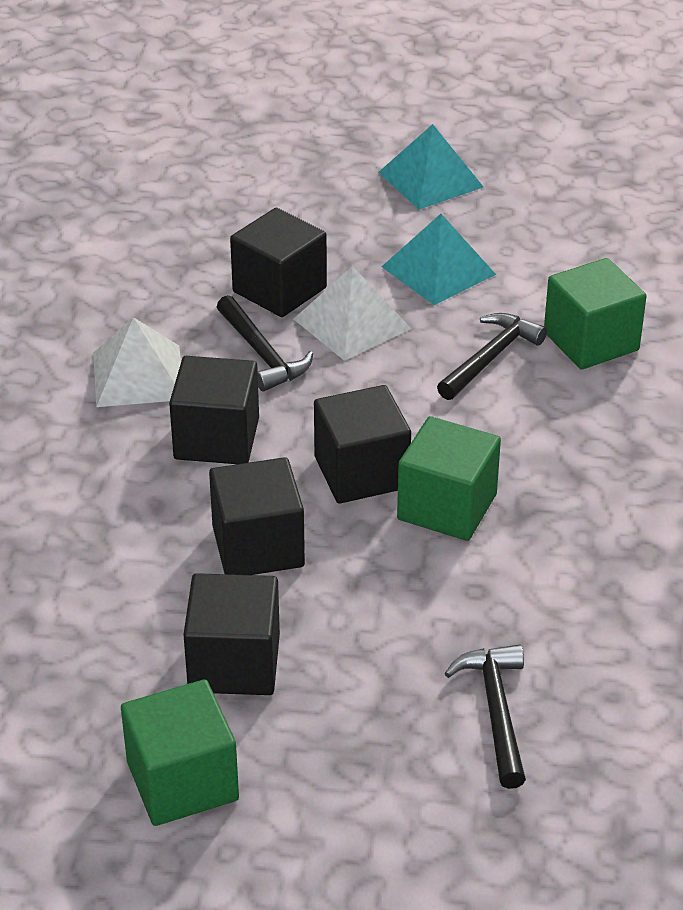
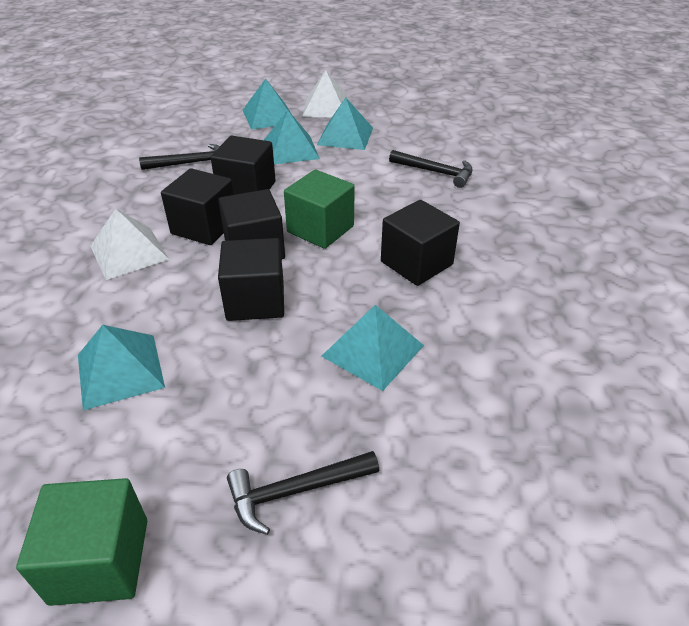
green cube: 3 -> 2
turquoise pyramid: 2 -> 5

